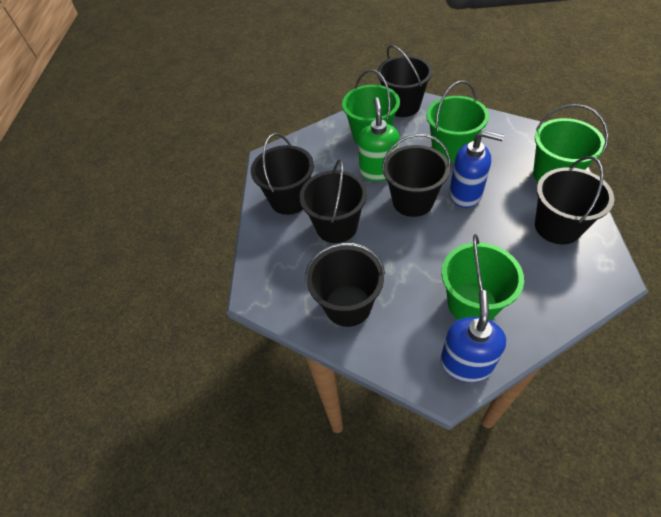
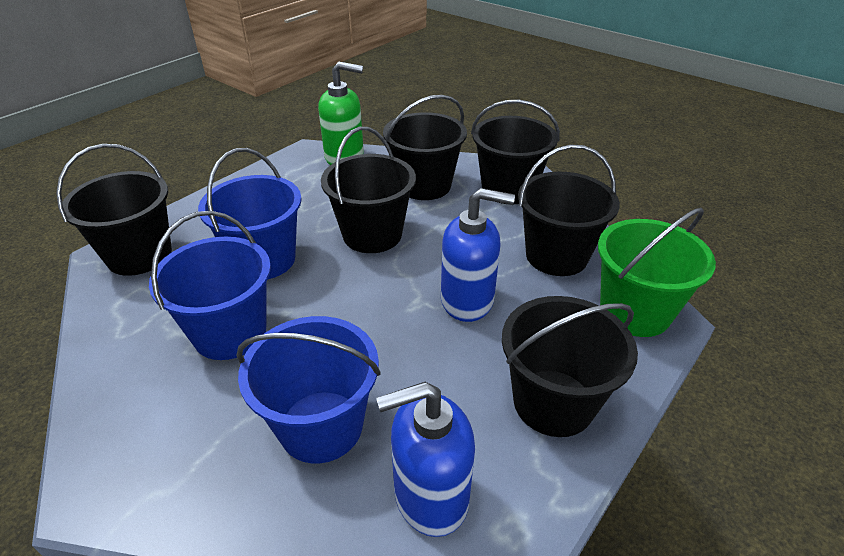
blue bucket: 0 -> 3
green bucket: 4 -> 1

